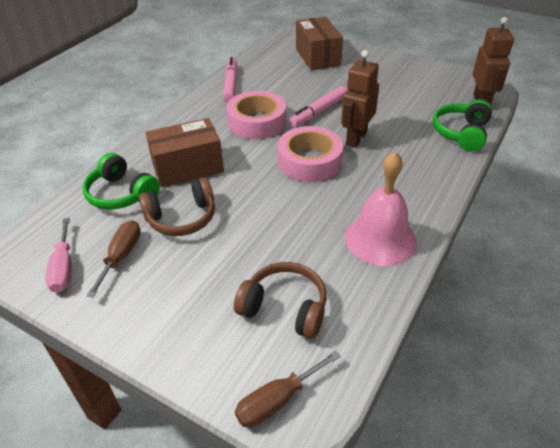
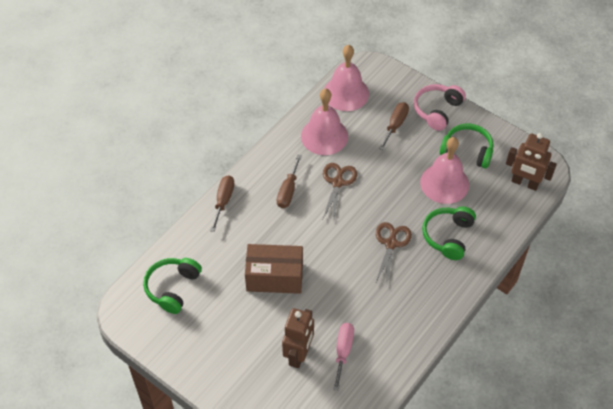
brown box: 2 -> 1
brown headphones: 2 -> 0
brown scissors: 0 -> 2
brown screwdriver: 2 -> 3
green headphones: 2 -> 3
pink bell: 1 -> 3
pink headphones: 0 -> 1
pink marker: 2 -> 0
pink tape: 2 -> 0

